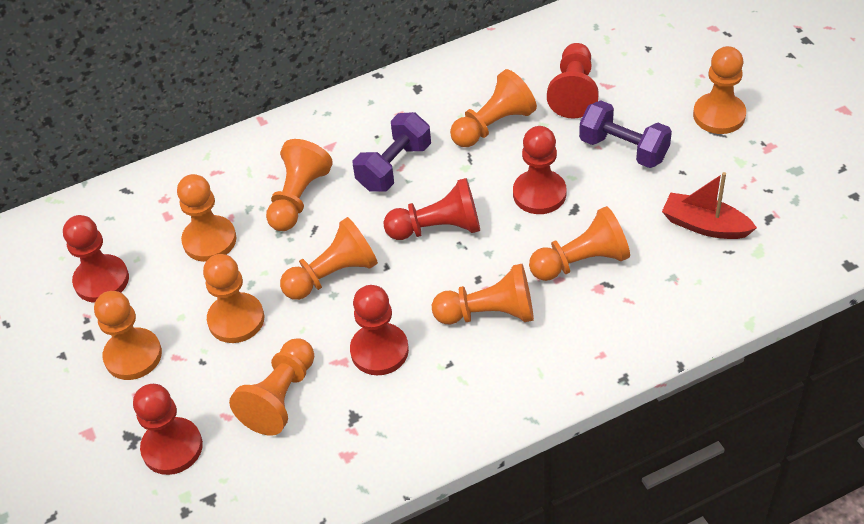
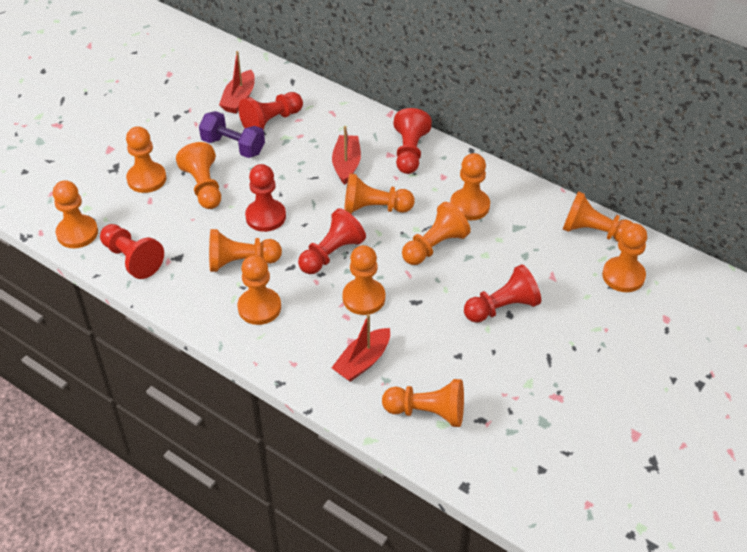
orange pawn: 10 -> 12
purple dumbbell: 2 -> 1
red boat: 1 -> 3

